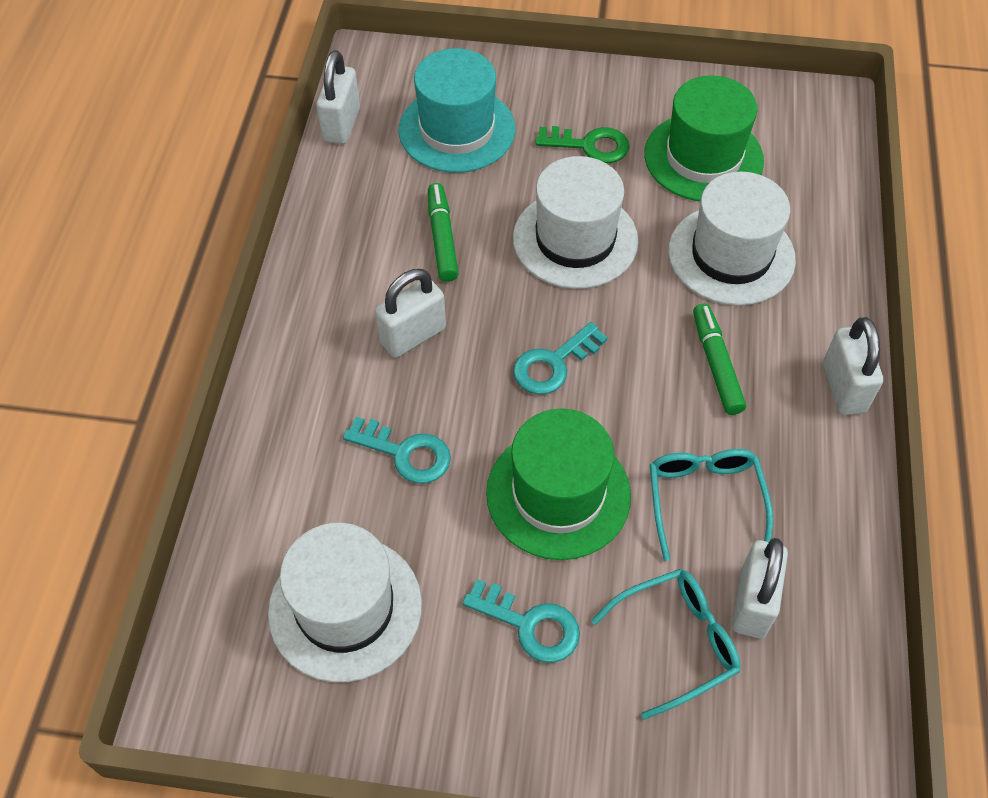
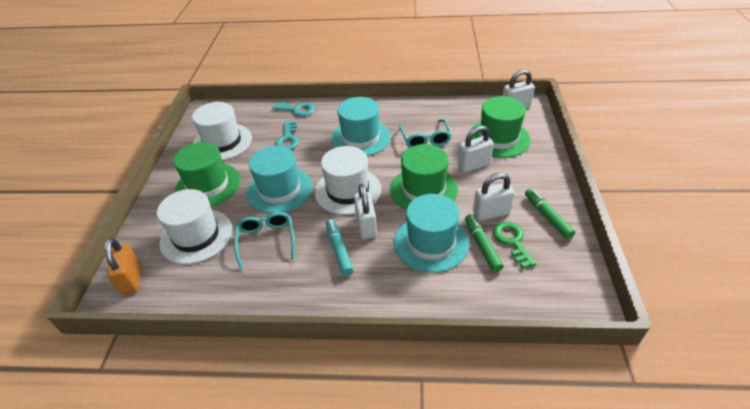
green hat: 2 -> 3
orange padlock: 0 -> 1
turquoise hat: 1 -> 3
turquoise key: 3 -> 2
turquoise marker: 0 -> 1

